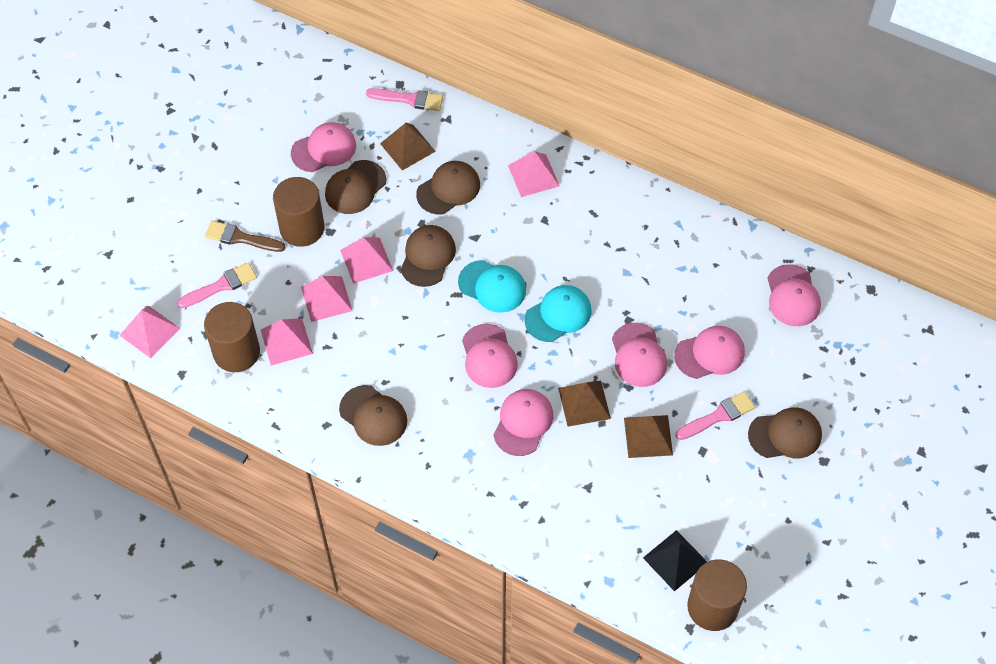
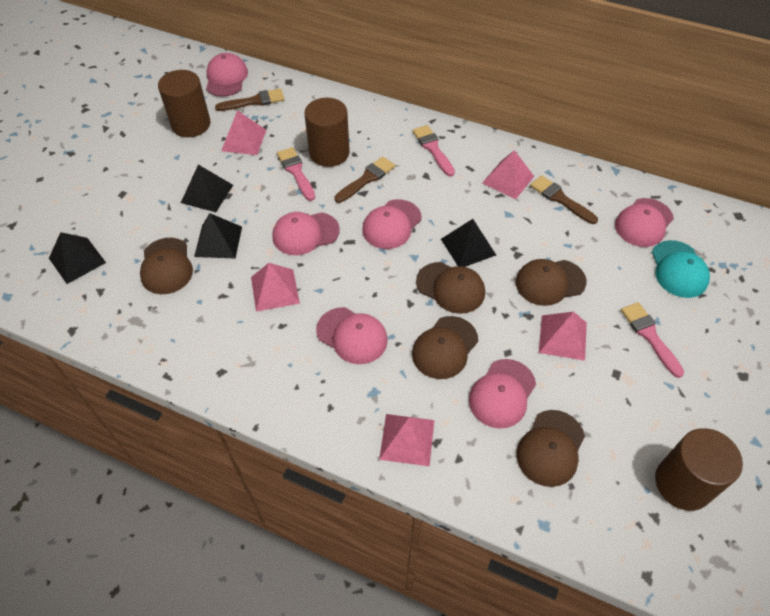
black pyramid: 1 -> 4
brown brush: 1 -> 3
brown pyramid: 3 -> 0
turquoise cap: 2 -> 1

